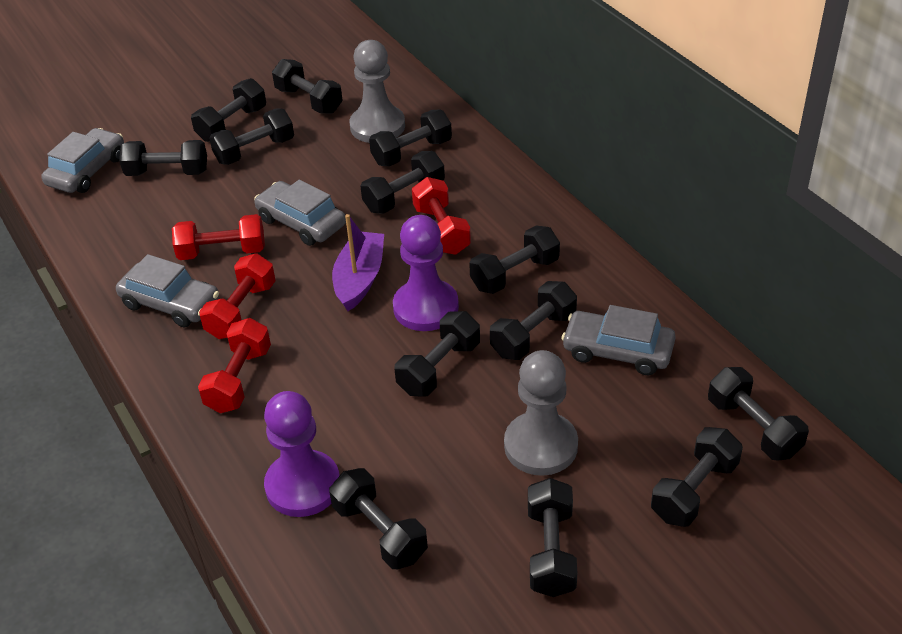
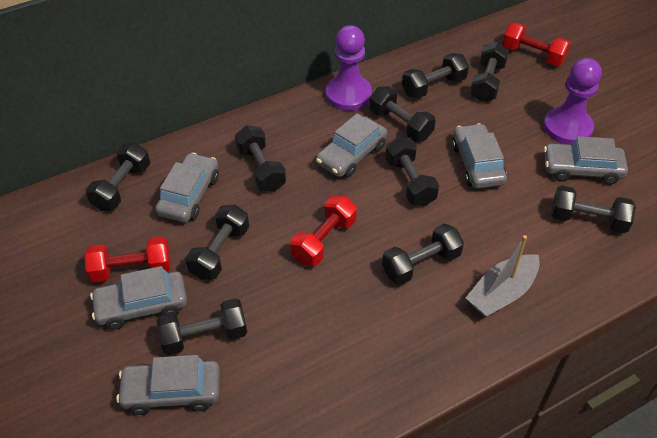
black dumbbell: 13 -> 10
grey boat: 0 -> 1
grey car: 4 -> 6
grey pawn: 2 -> 0
purple boat: 1 -> 0
red dumbbell: 4 -> 3

